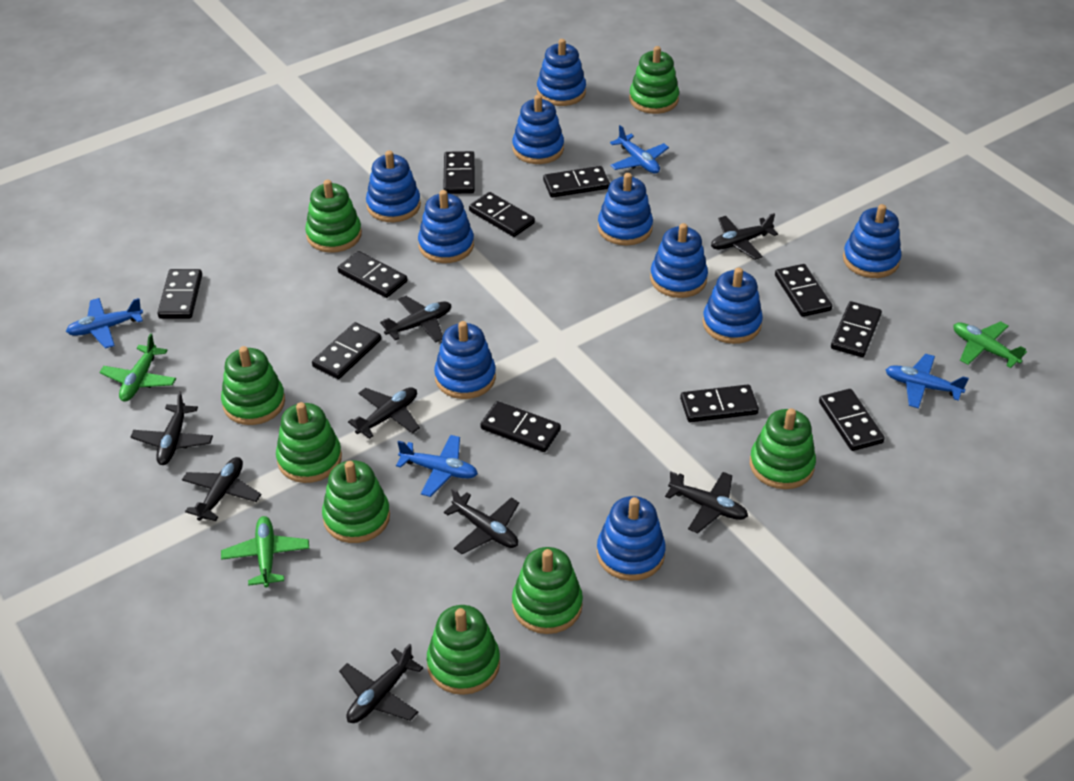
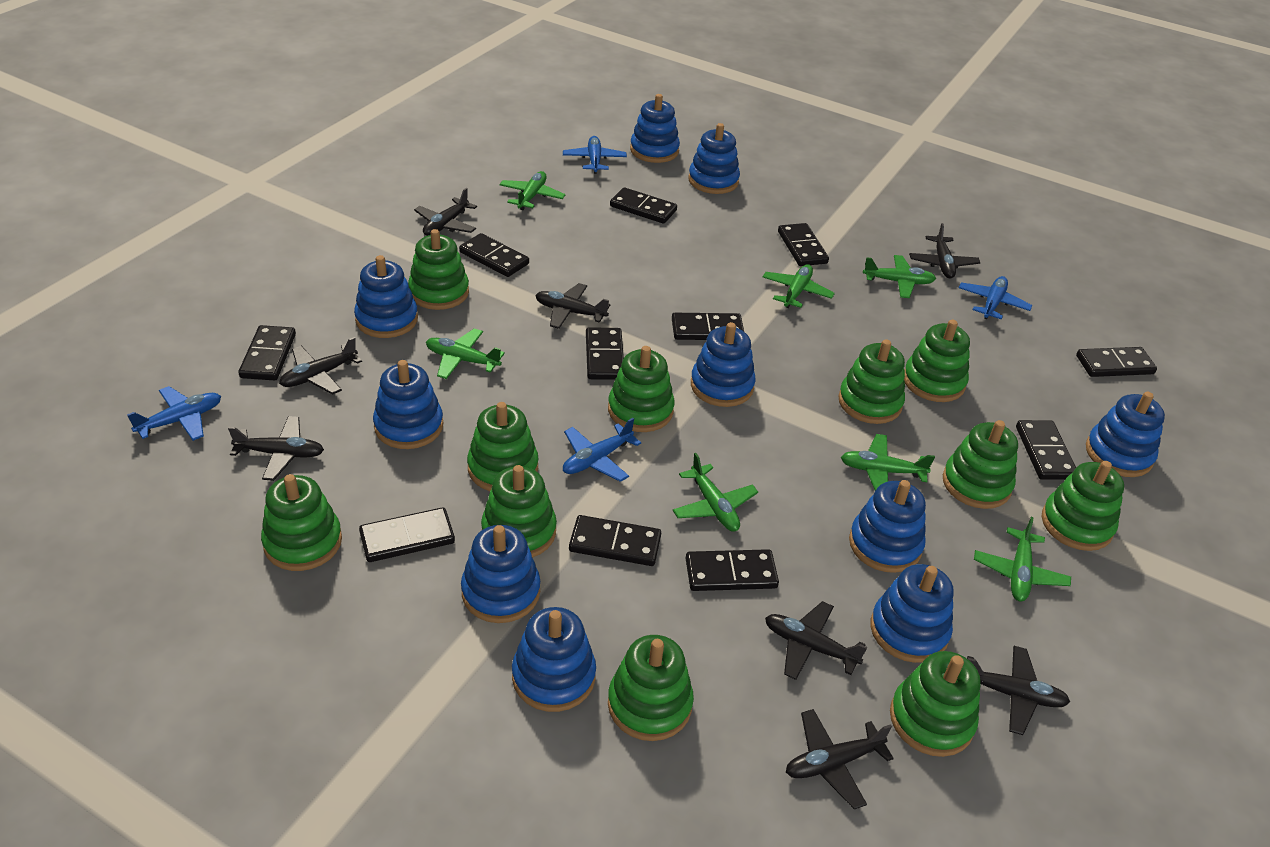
green plane: 3 -> 7
green stacking toy: 8 -> 11

